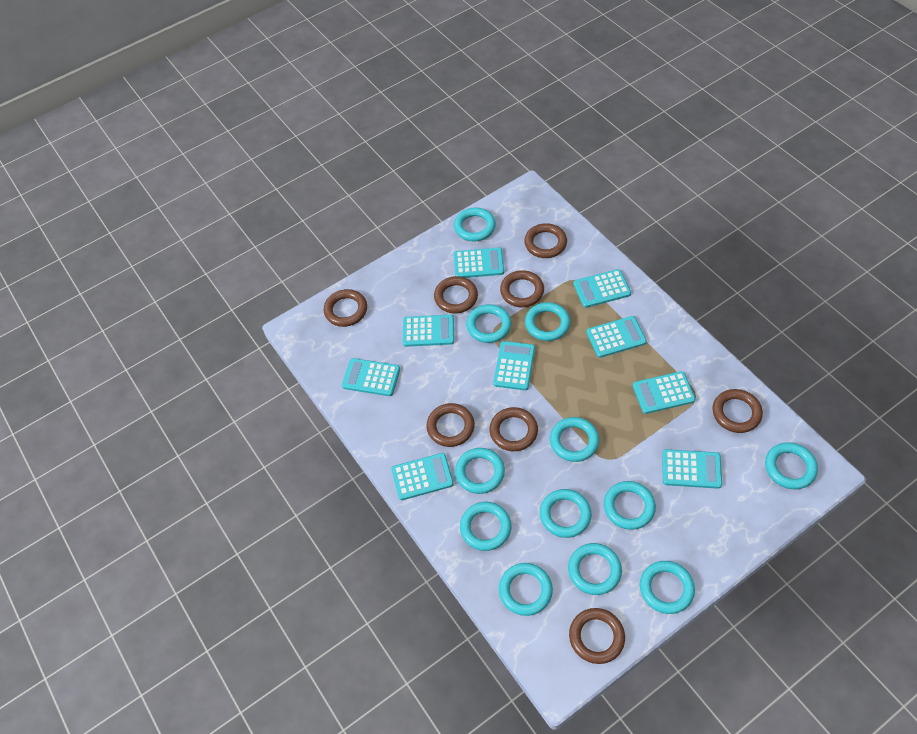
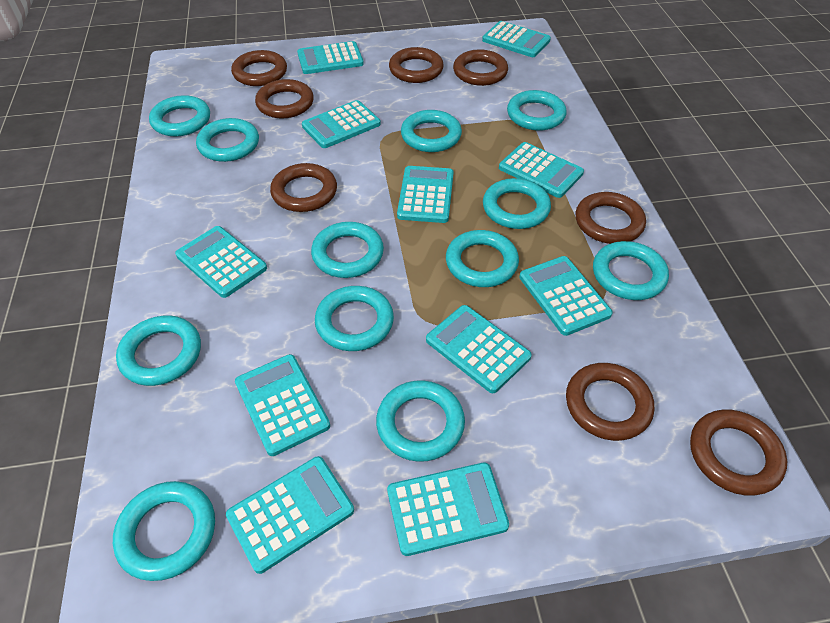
turquoise calculator: 9 -> 11

